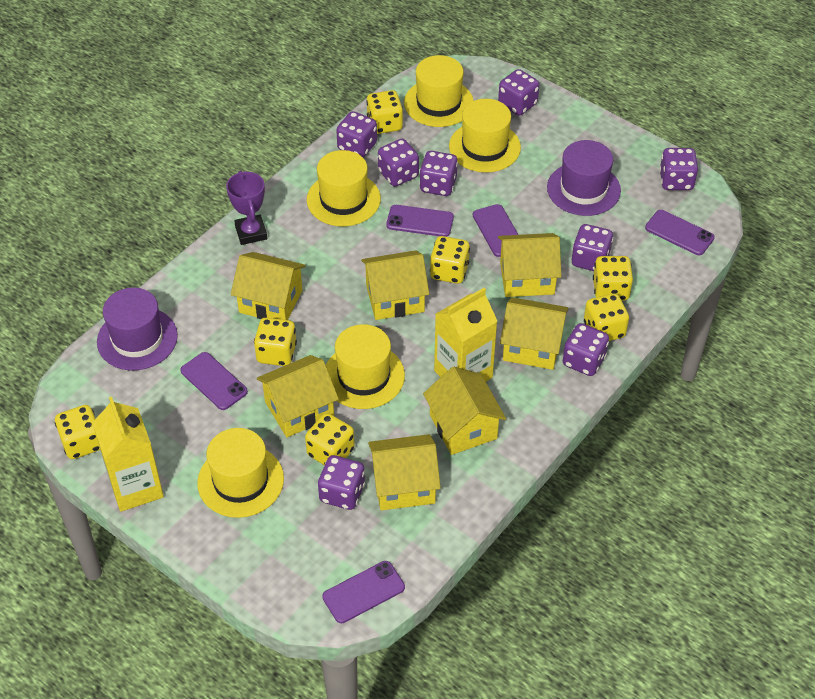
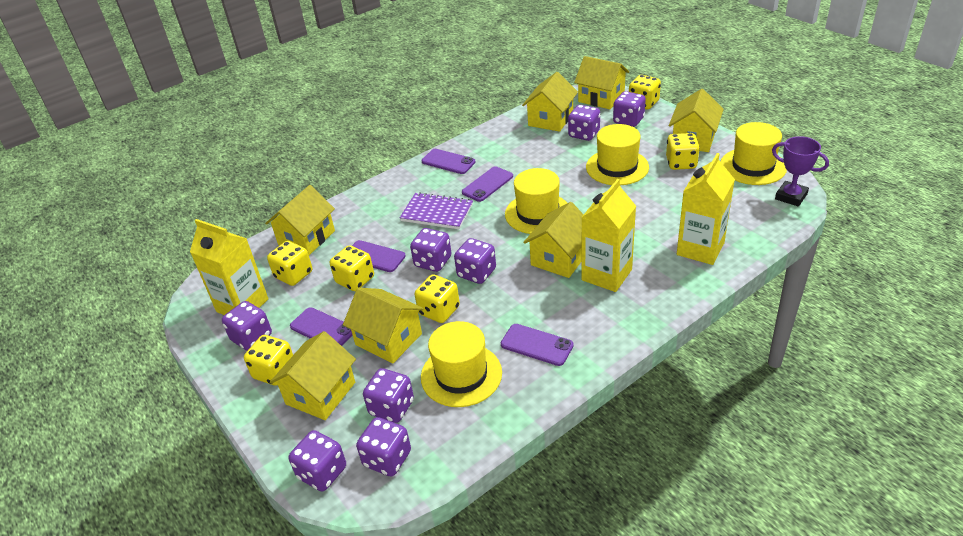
purple hat: 2 -> 0
purple notebook: 0 -> 1
yellow carton: 2 -> 3
yellow dice: 7 -> 6
yellow hat: 5 -> 4

